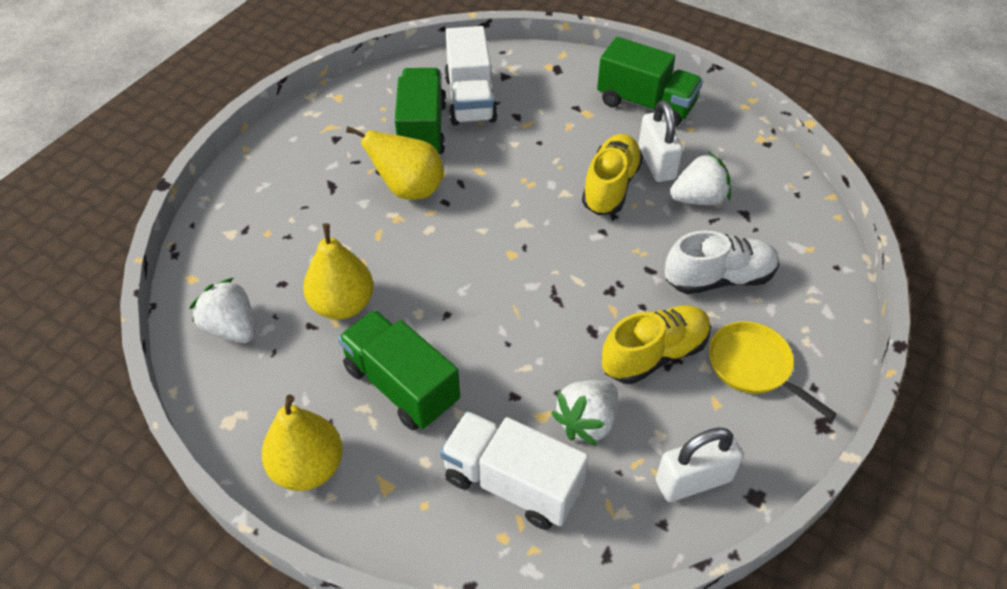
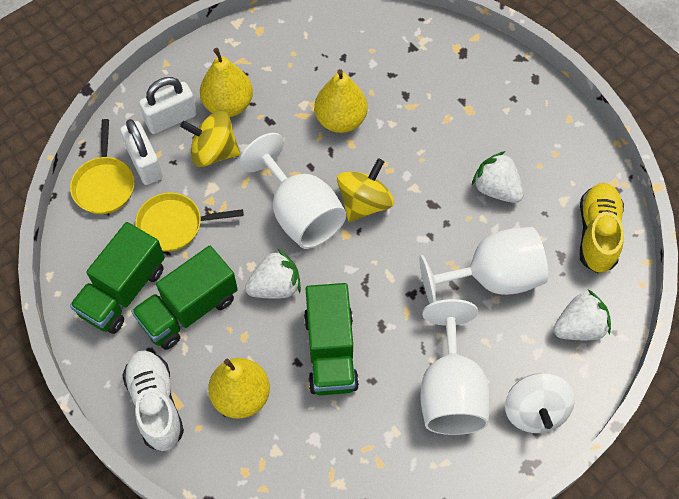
white goblet: 0 -> 3
white spinning top: 0 -> 1
white truck: 2 -> 0
yellow pan: 1 -> 2
yellow shoe: 2 -> 1
yellow spinning top: 0 -> 2

